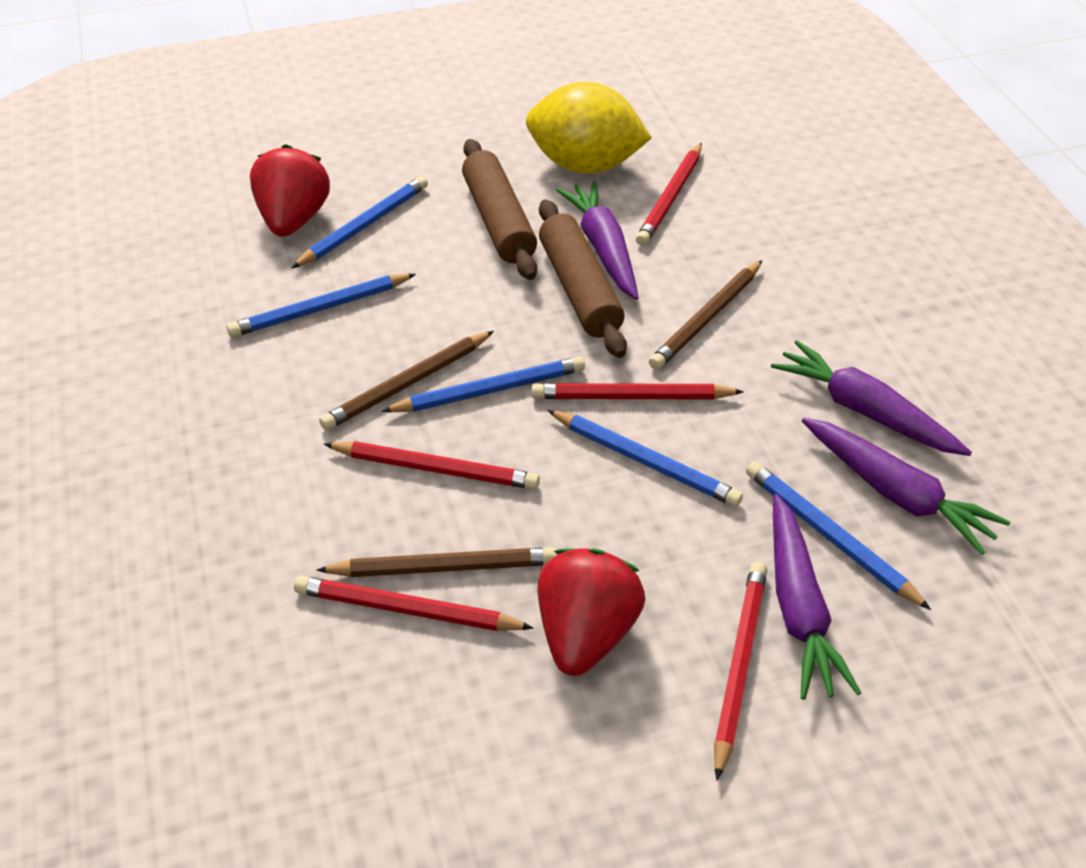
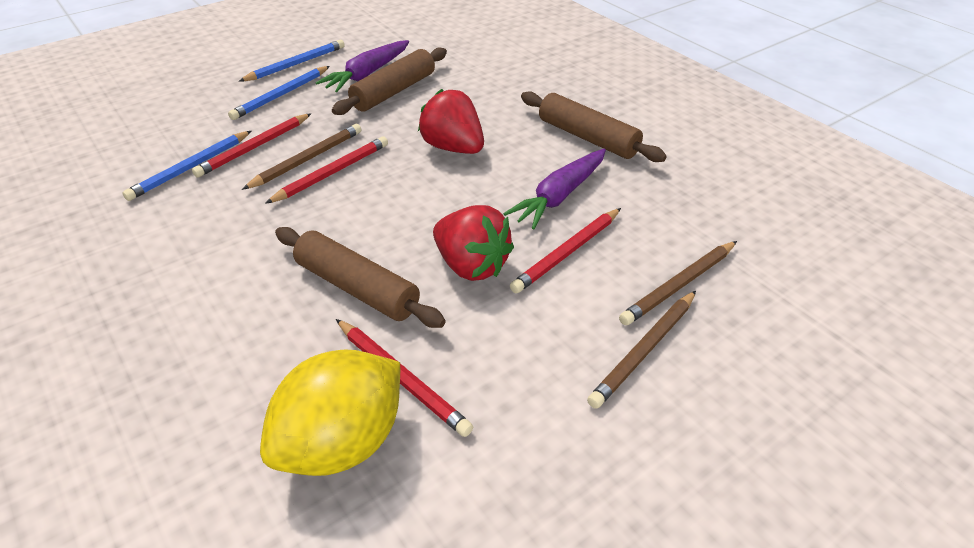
blue pencil: 5 -> 3
brown rolling pin: 2 -> 3
purple carrot: 4 -> 2
red pencil: 5 -> 4

